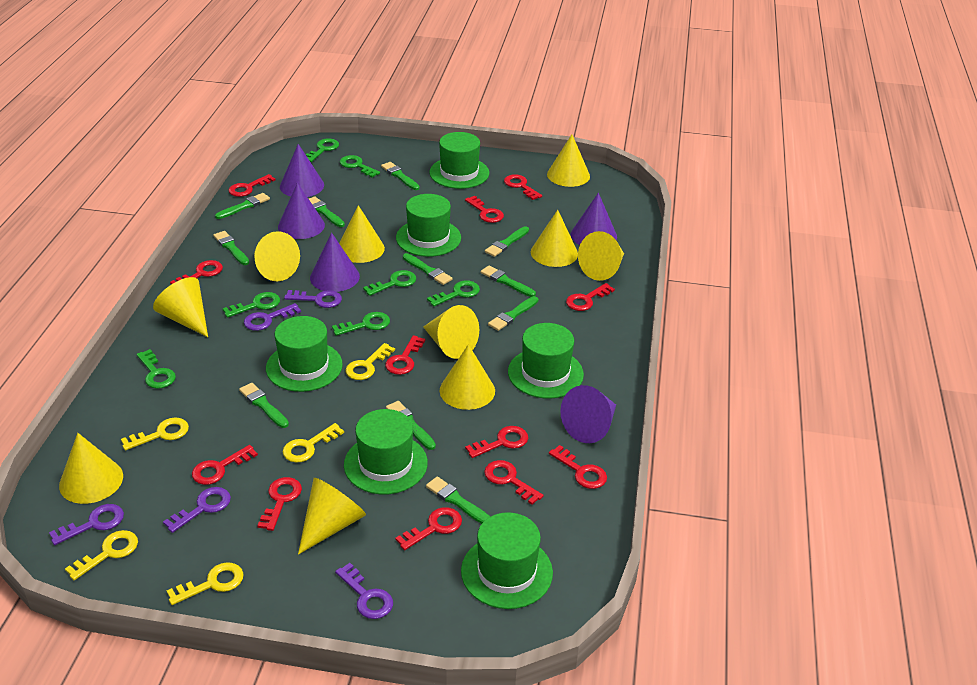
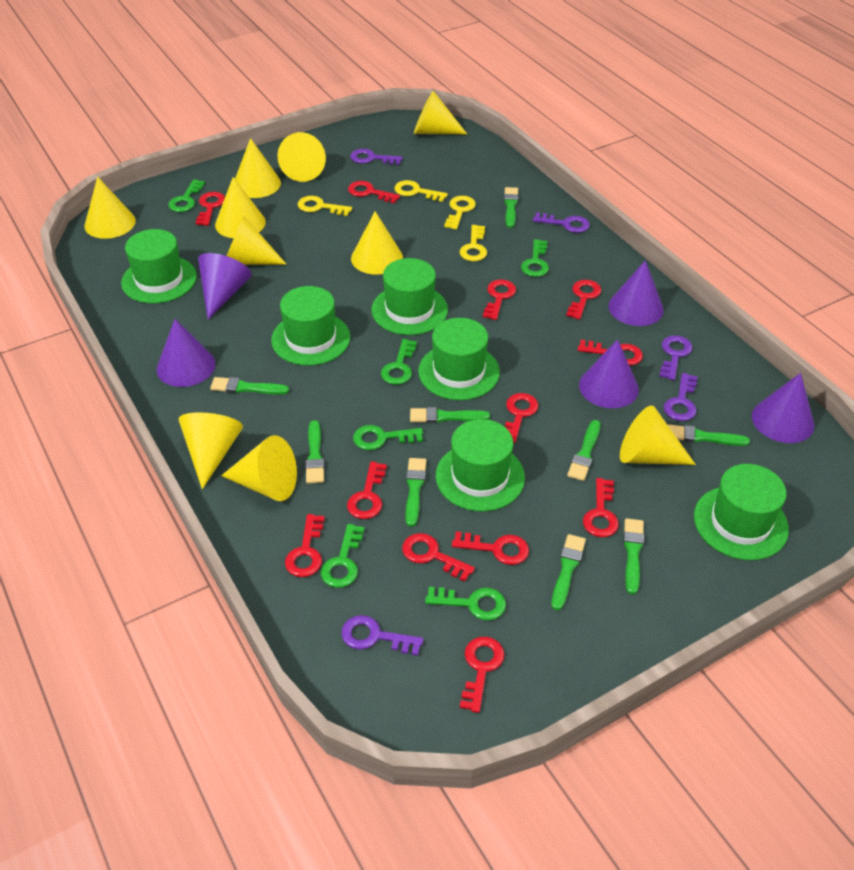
green brush: 11 -> 9
green key: 7 -> 6
yellow key: 5 -> 4

